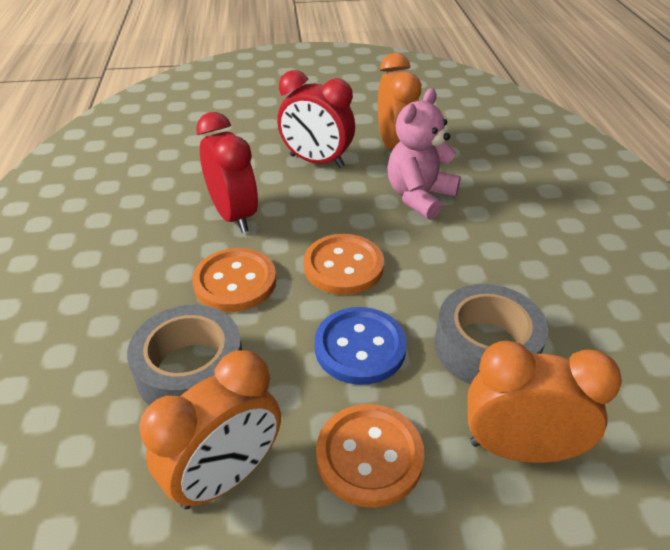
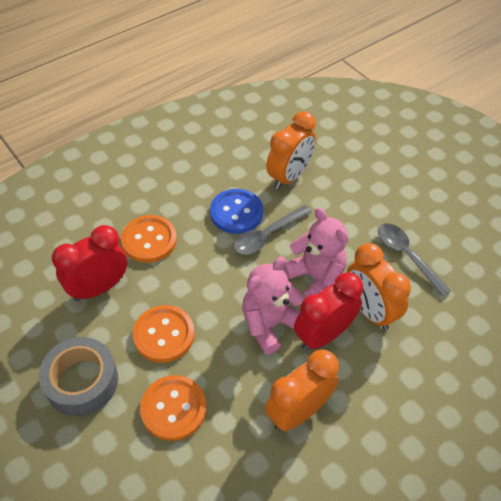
grey spoon: 0 -> 2
grey tape: 2 -> 1
pink teddy bear: 1 -> 2

